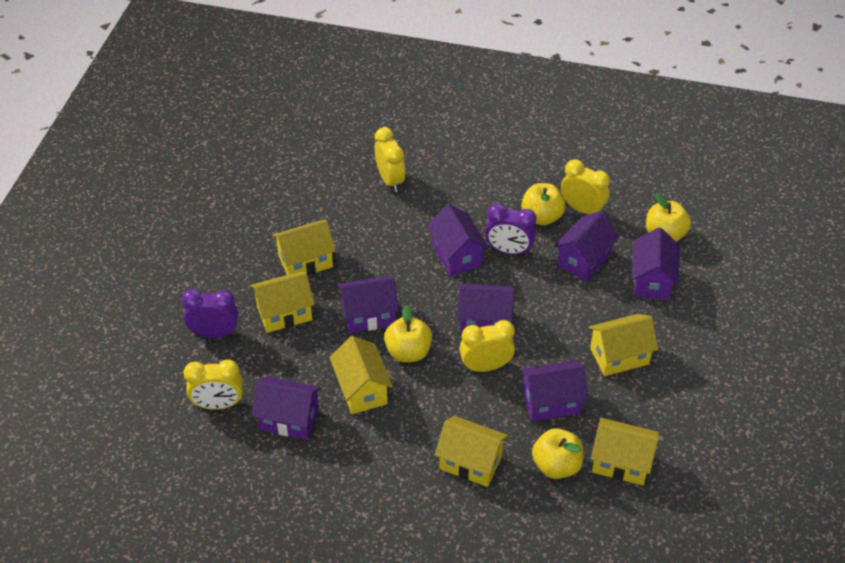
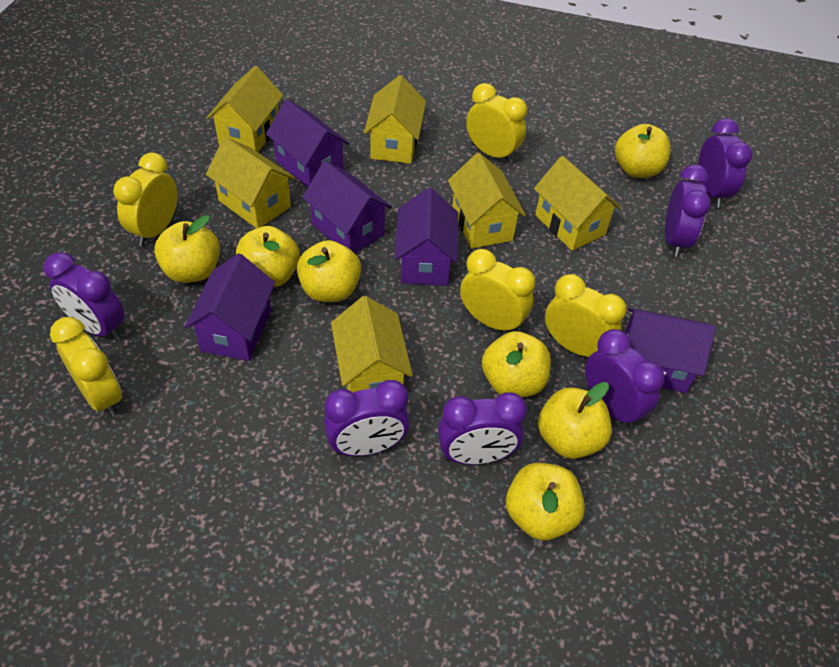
purple clock: 2 -> 6
purple house: 7 -> 5
yellow apple: 4 -> 7
yellow clock: 4 -> 5

